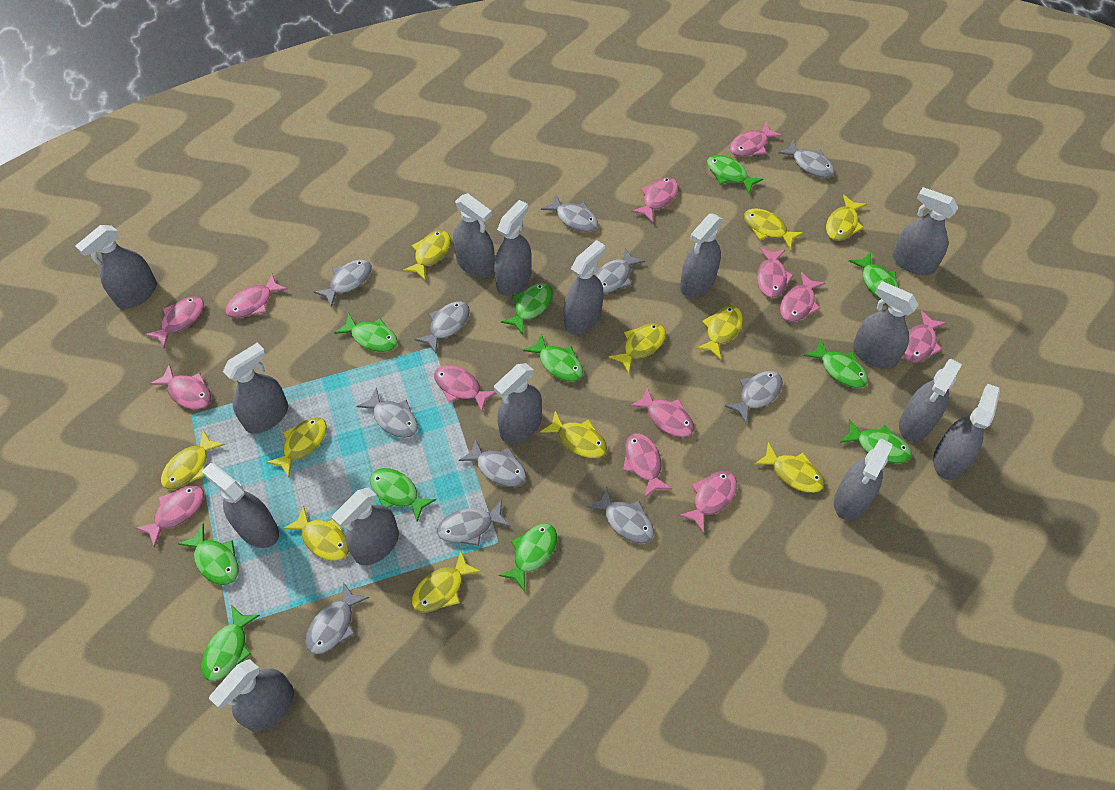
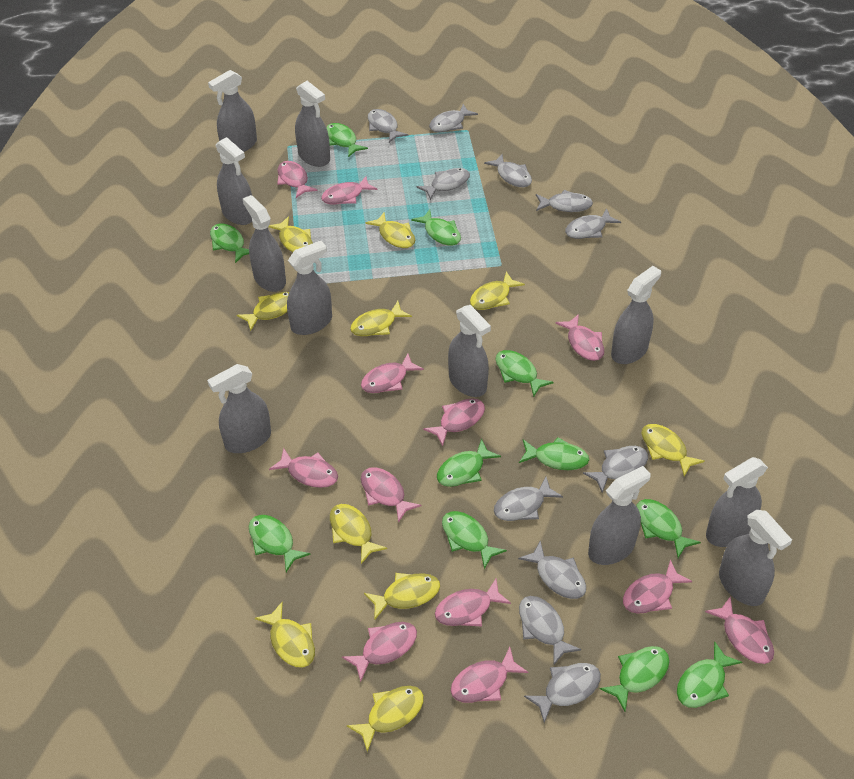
grey spray bottle: 15 -> 11
pink fish: 13 -> 12
yellow fish: 11 -> 10

